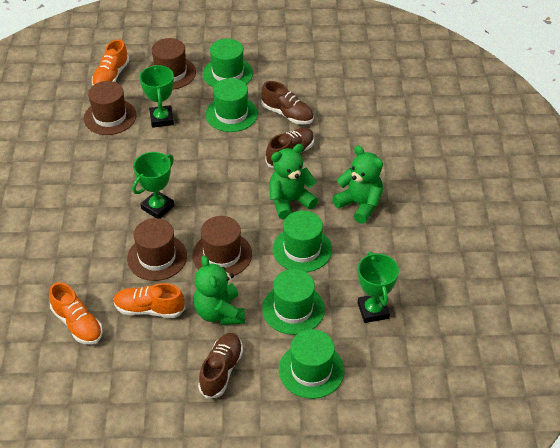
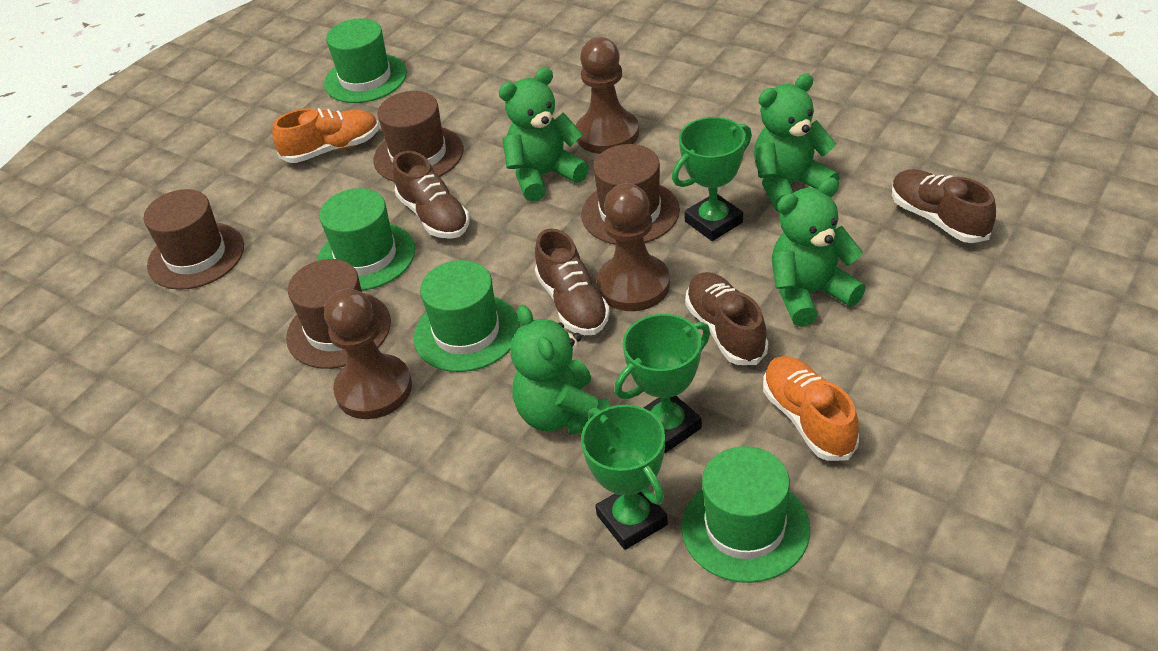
brown pawn: 0 -> 3
brown shoe: 3 -> 4
green hat: 5 -> 4
green teddy bear: 3 -> 4
orange shoe: 3 -> 2

